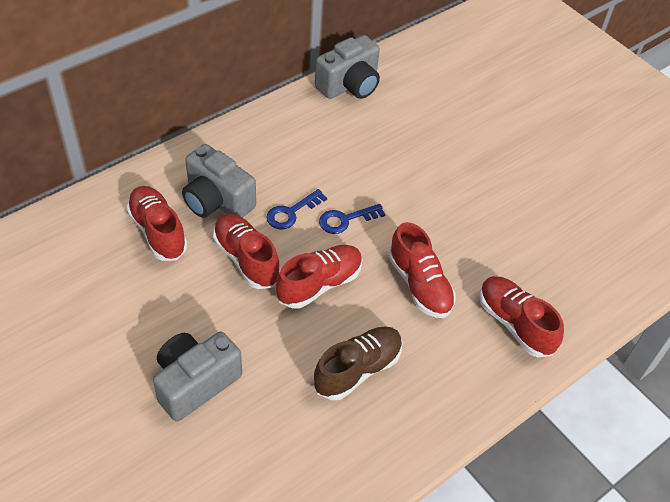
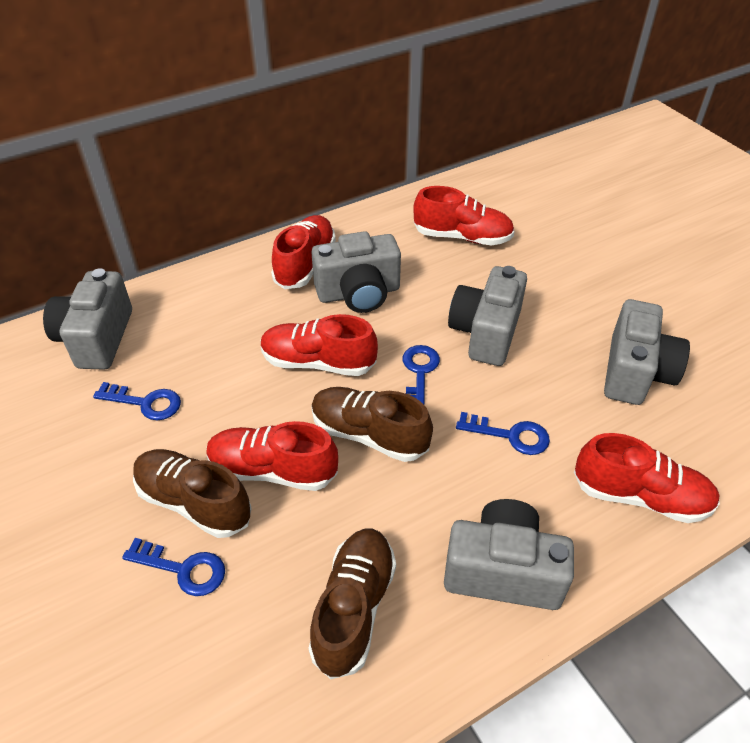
blue key: 2 -> 4
brown shoe: 1 -> 3
grey camera: 3 -> 5

